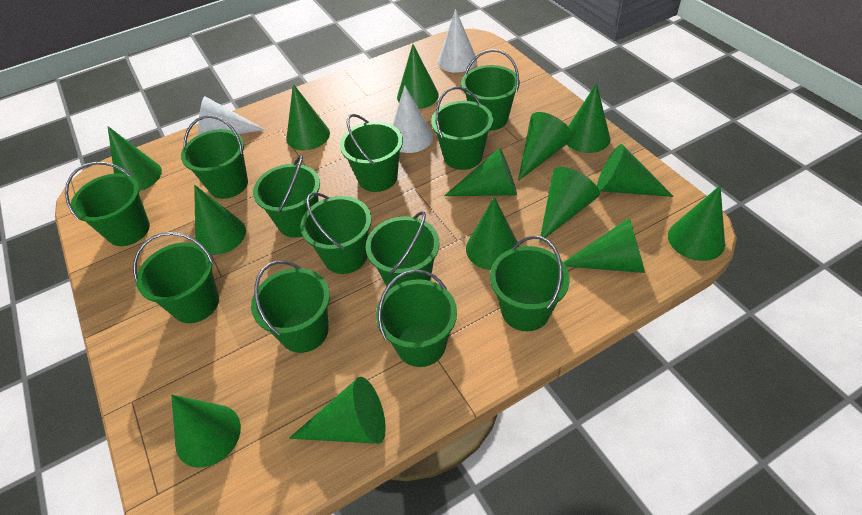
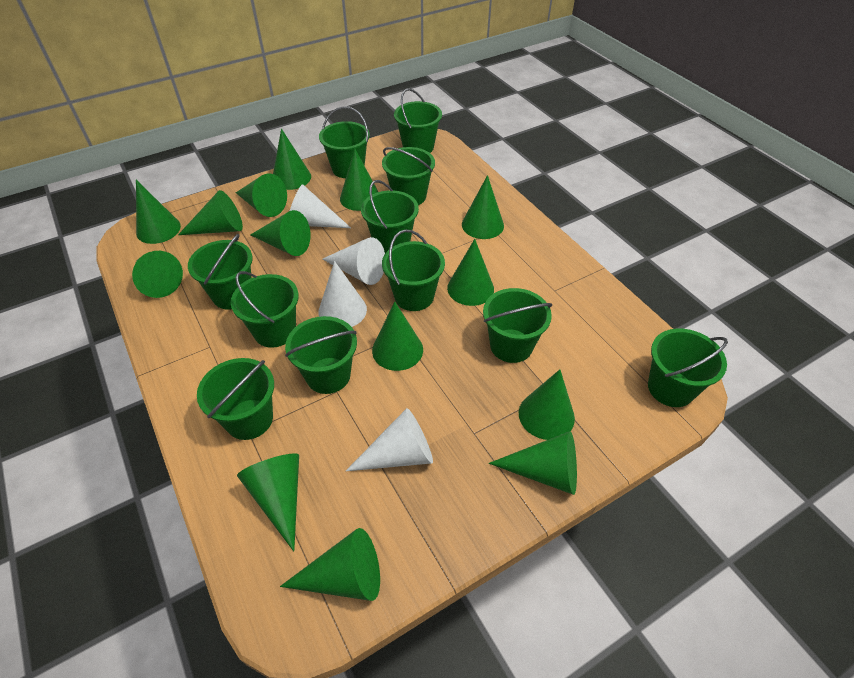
green bucket: 12 -> 11
white cone: 3 -> 4

